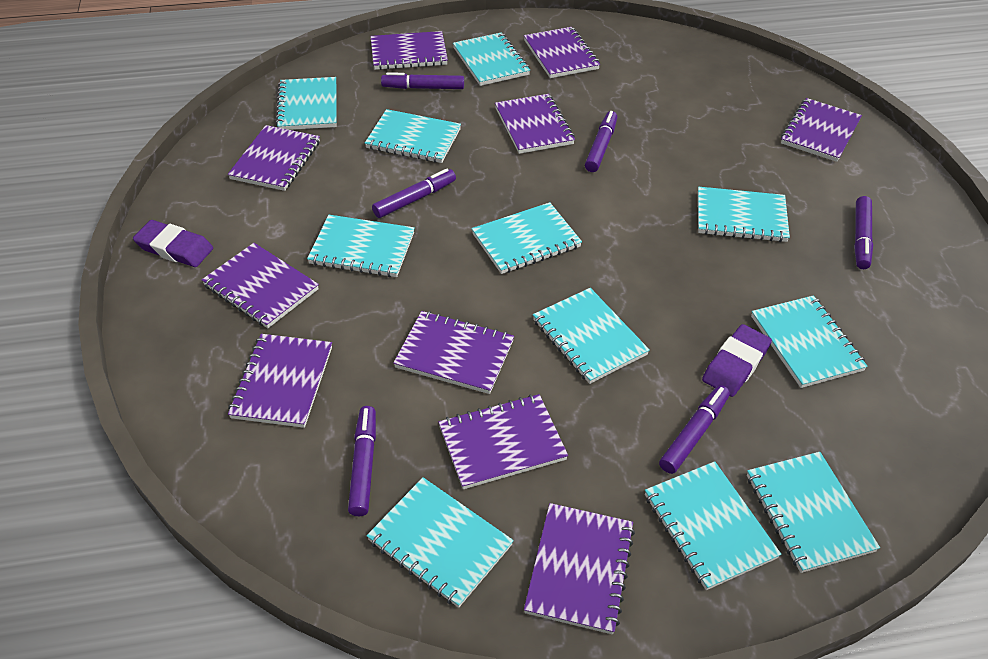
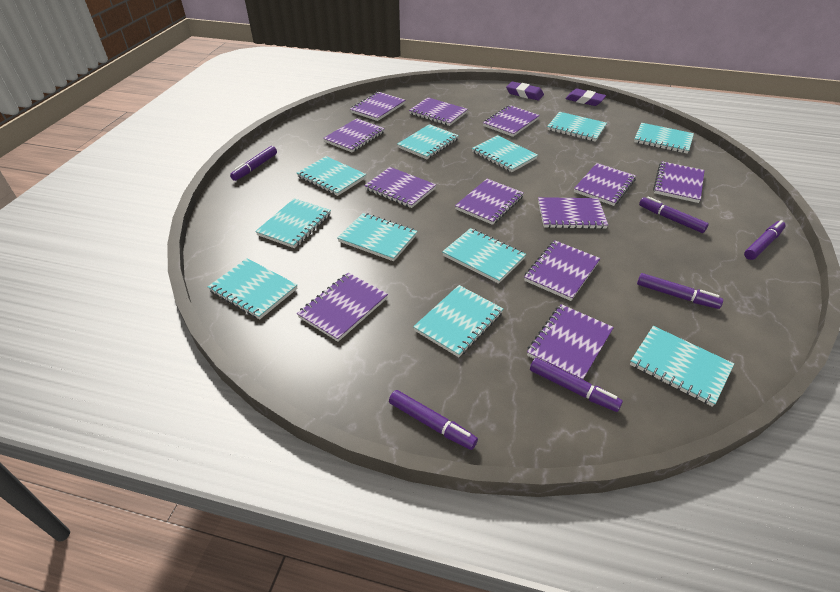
purple notebook: 10 -> 12

